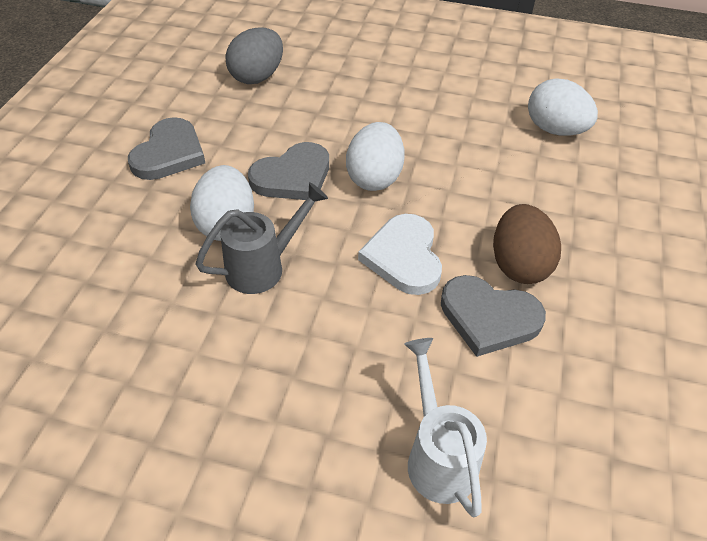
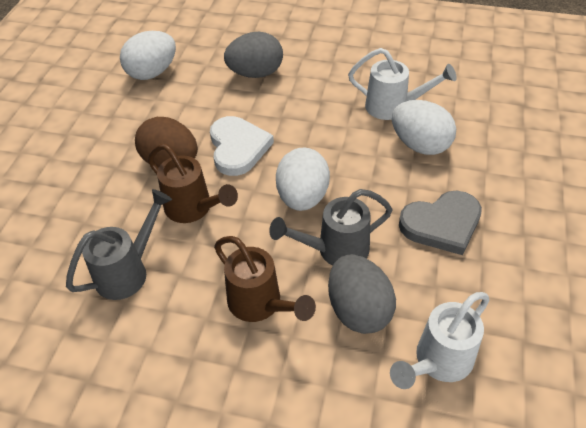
brown watering can: 0 -> 2
grey egg: 1 -> 2
grey heart: 3 -> 1
grey watering can: 1 -> 2
white watering can: 1 -> 2

